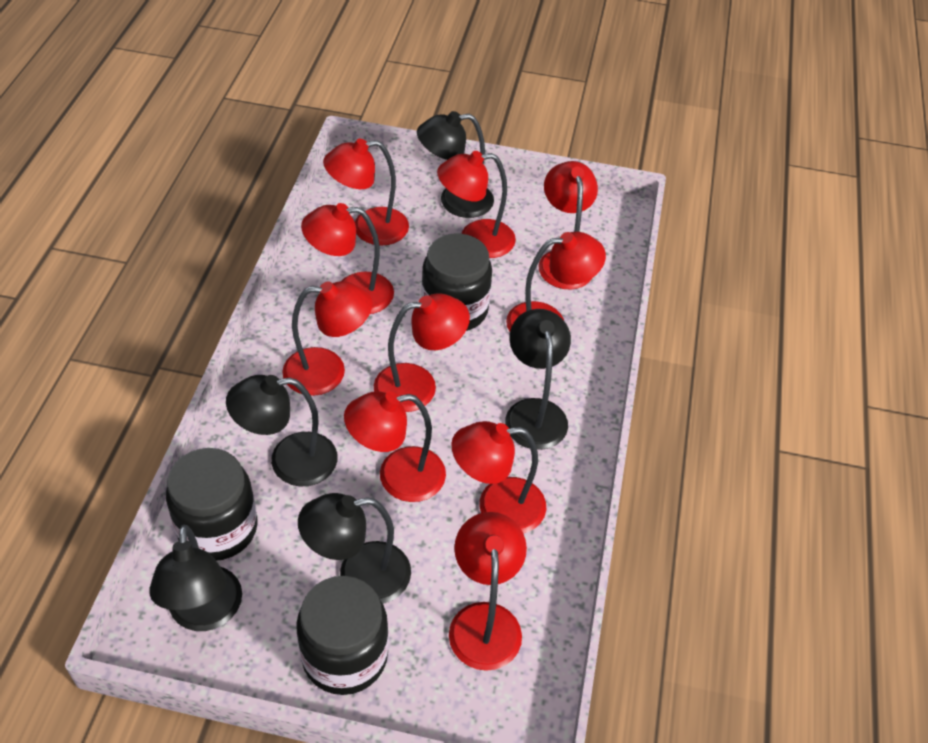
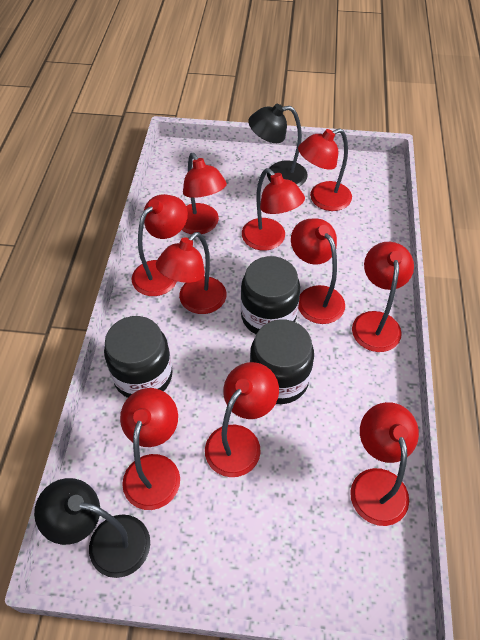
black lamp: 5 -> 2

